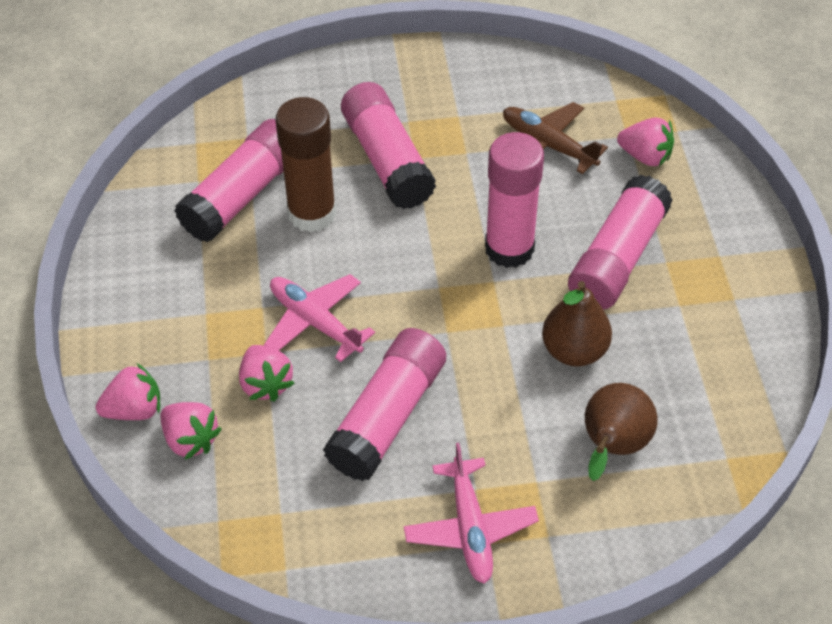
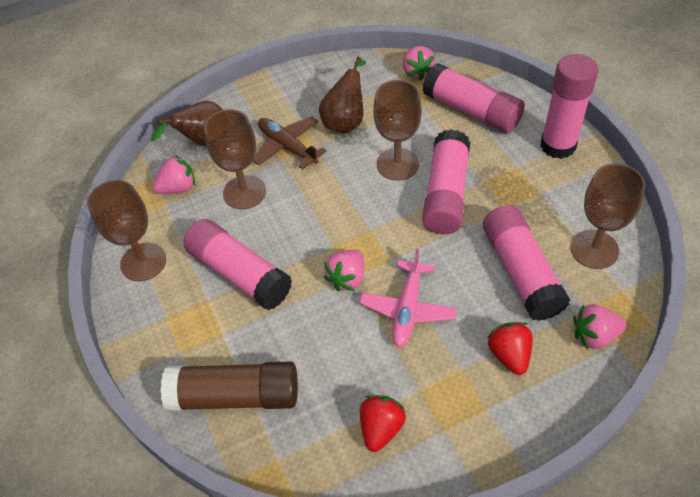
brown goblet: 0 -> 4
pink plane: 2 -> 1
red strawberry: 0 -> 2

